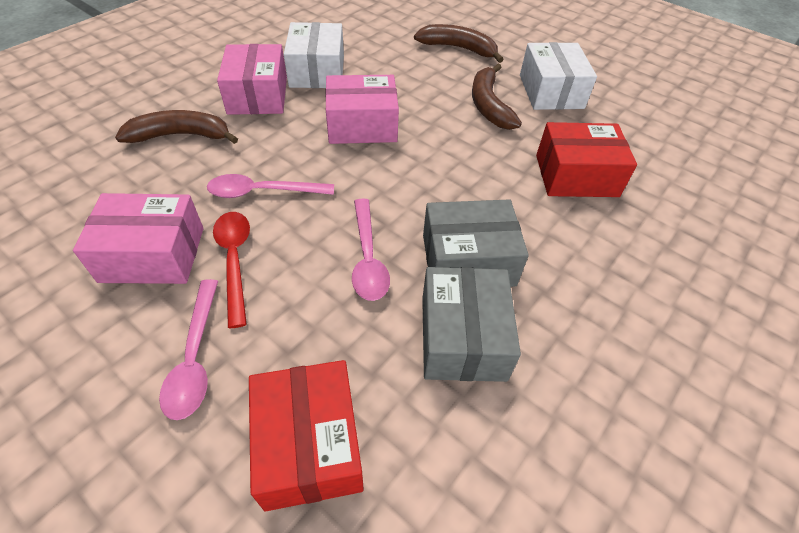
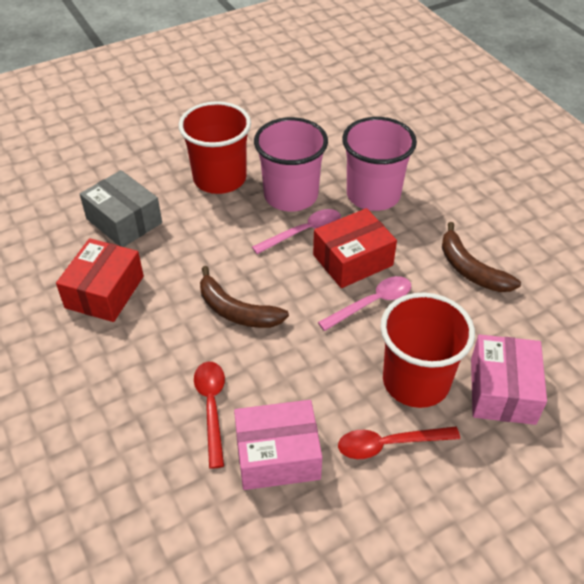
brown banana: 3 -> 2
grey box: 2 -> 1
pink box: 3 -> 2
pink cup: 0 -> 2
pink spoon: 3 -> 2
red cup: 0 -> 2
red spoon: 1 -> 2
white box: 2 -> 0

